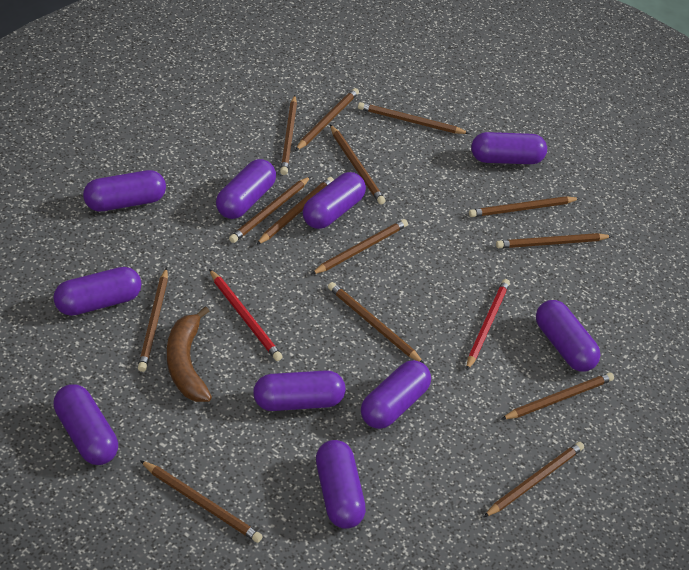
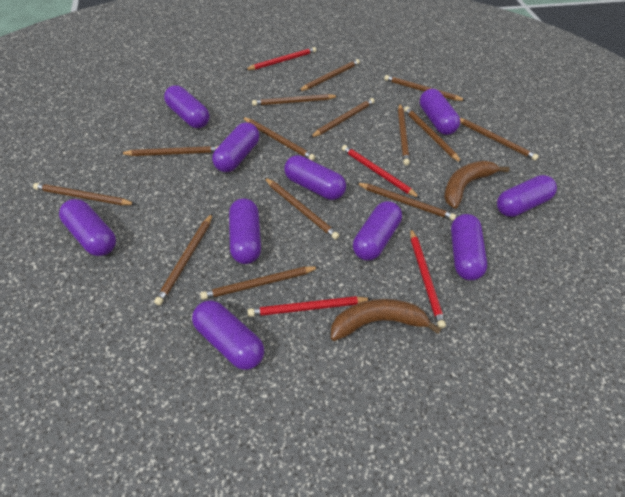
brown banana: 1 -> 2
red pencil: 2 -> 4

